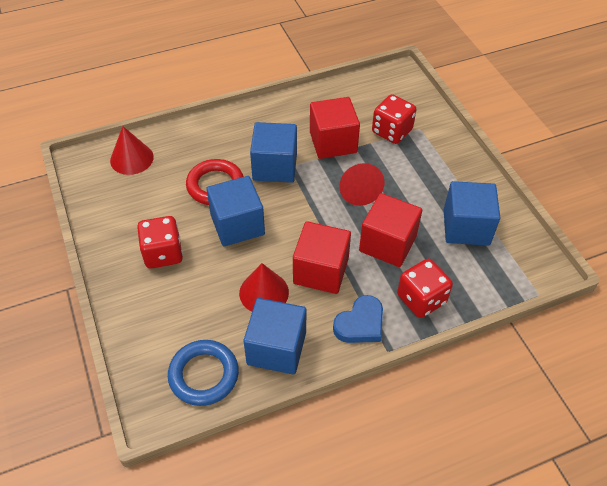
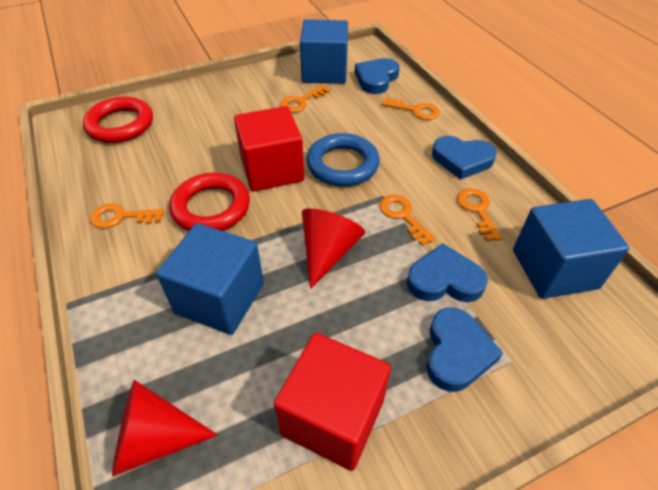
blue cube: 4 -> 3
blue heart: 1 -> 4
orange key: 0 -> 5
red cone: 3 -> 2
red cube: 3 -> 2
red dice: 3 -> 0
red ring: 1 -> 2

